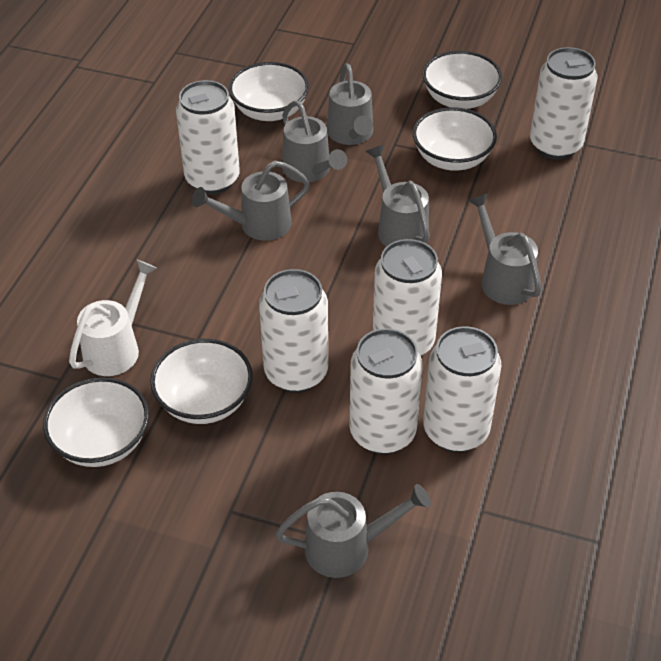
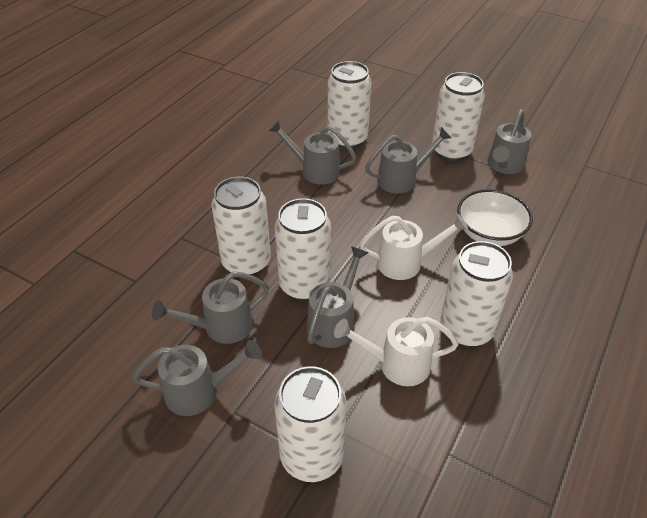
white bowl: 5 -> 1
white watering can: 1 -> 2

